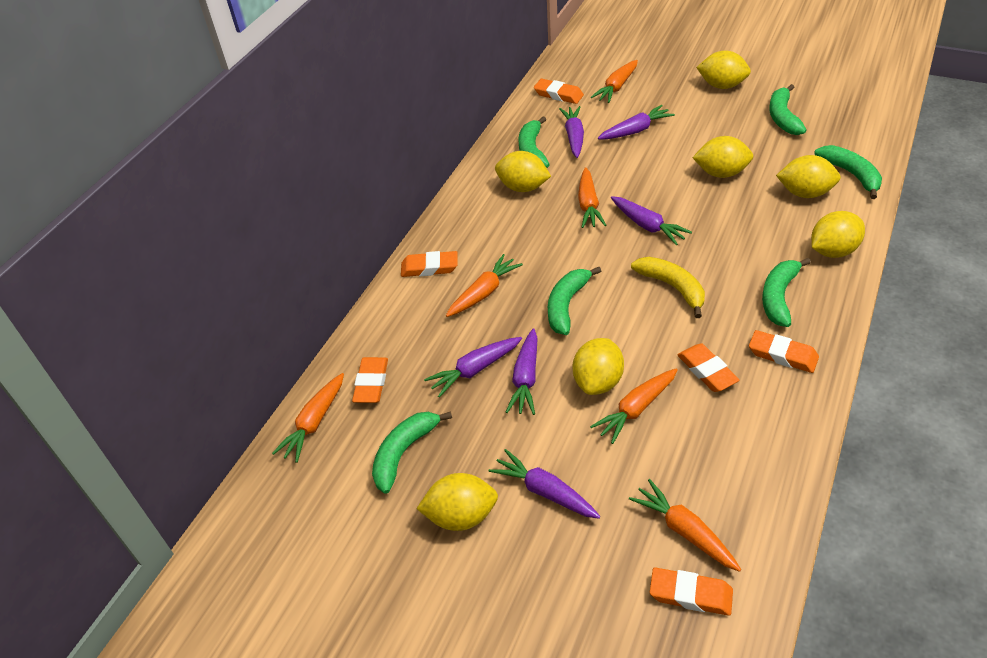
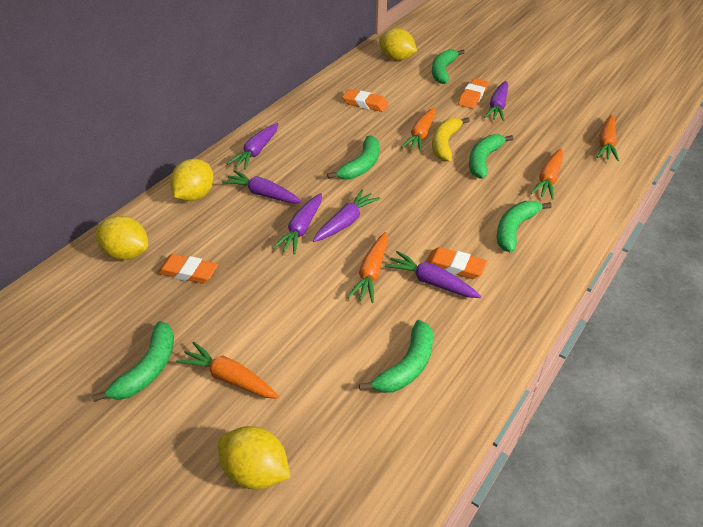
orange carrot: 6 -> 5
orange eraser: 6 -> 4
yellow lemon: 7 -> 4

